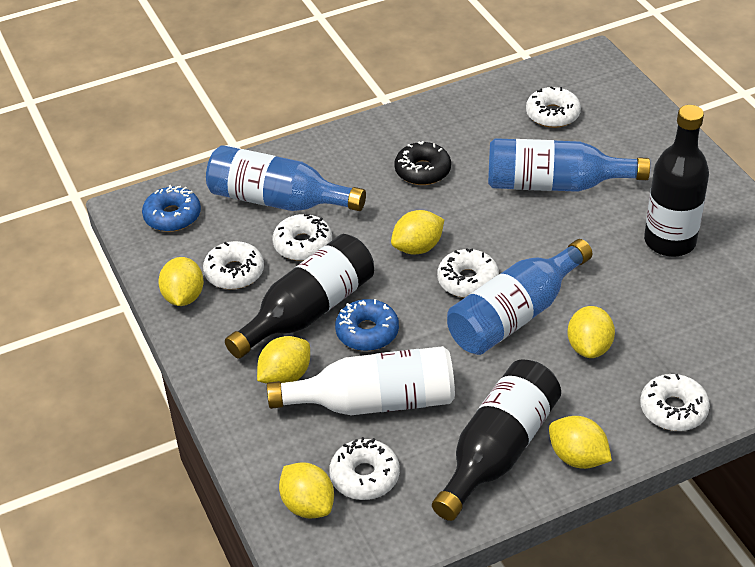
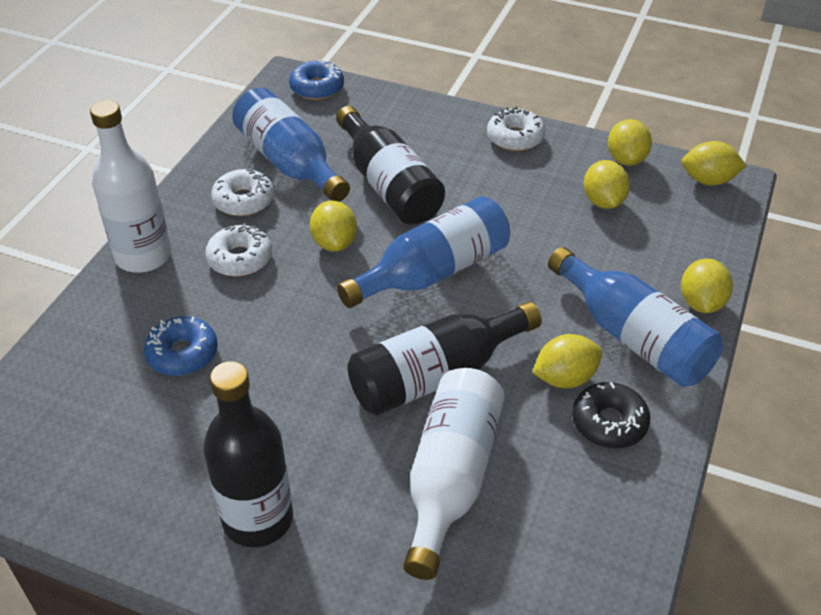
white bottle: 1 -> 2
white donut: 6 -> 3

